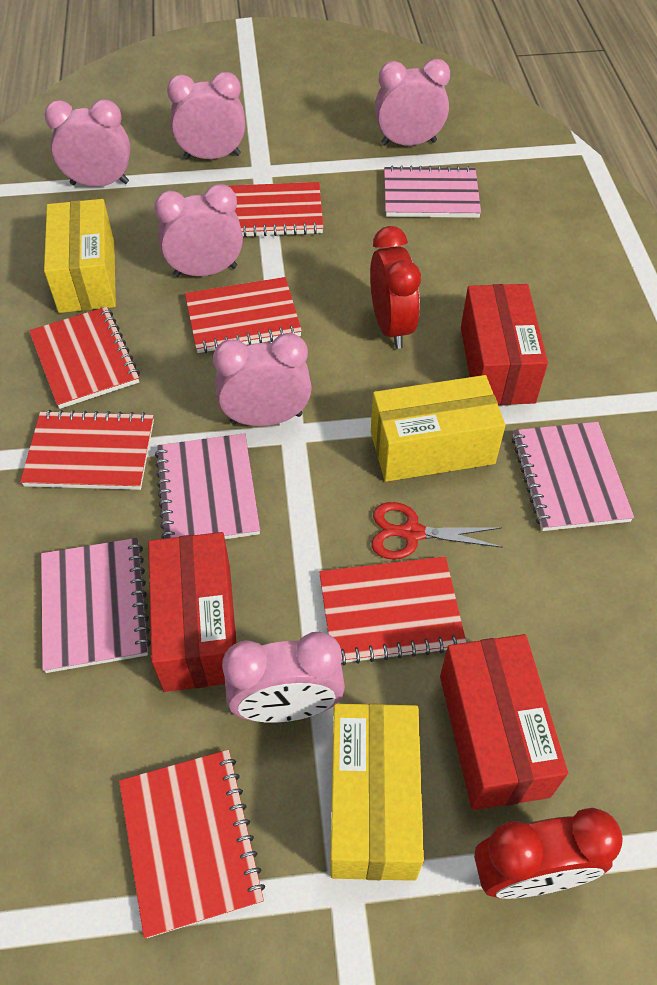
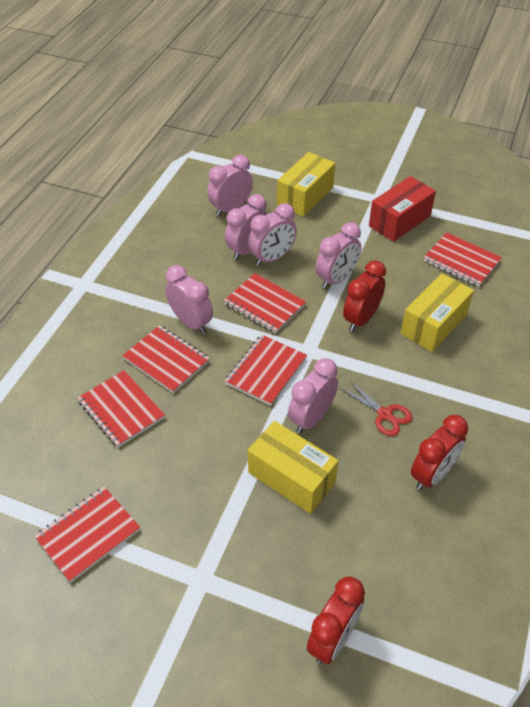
pink notebook: 4 -> 0
red box: 3 -> 1
red clock: 2 -> 3

